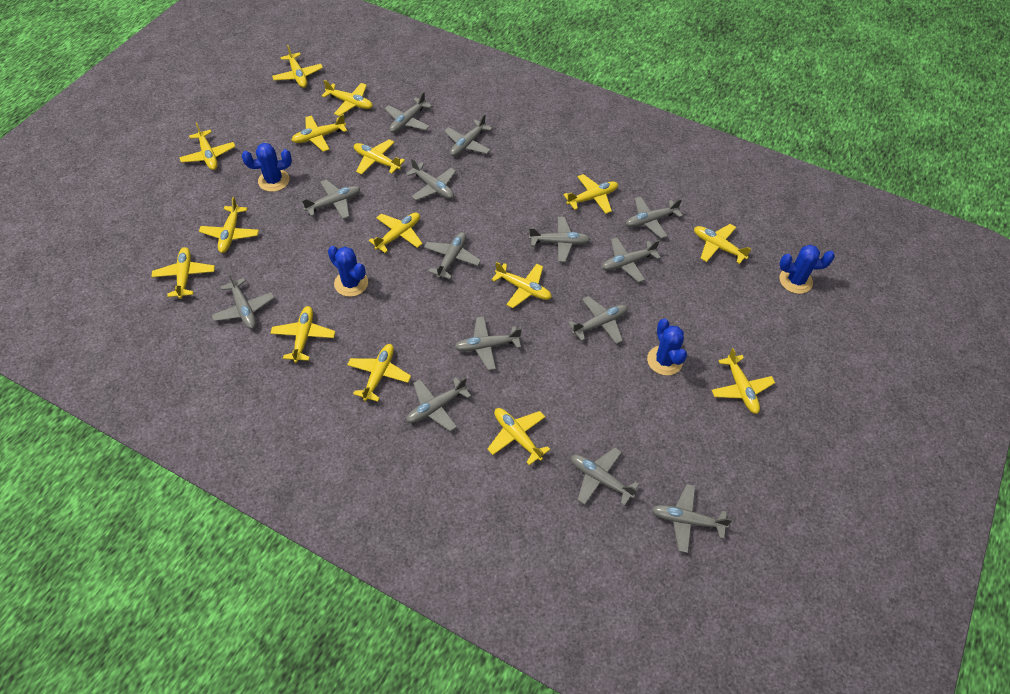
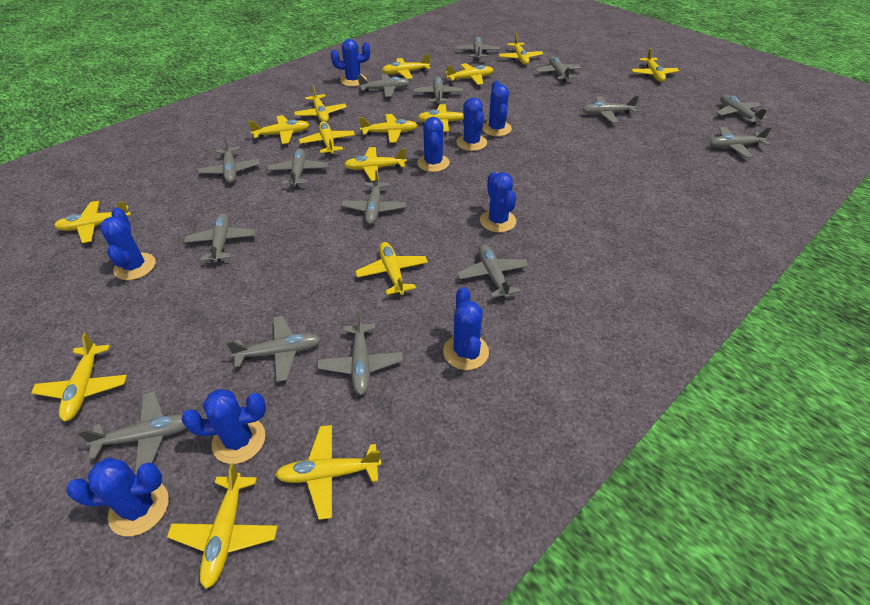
blue cactus: 4 -> 9
grey plane: 14 -> 15

